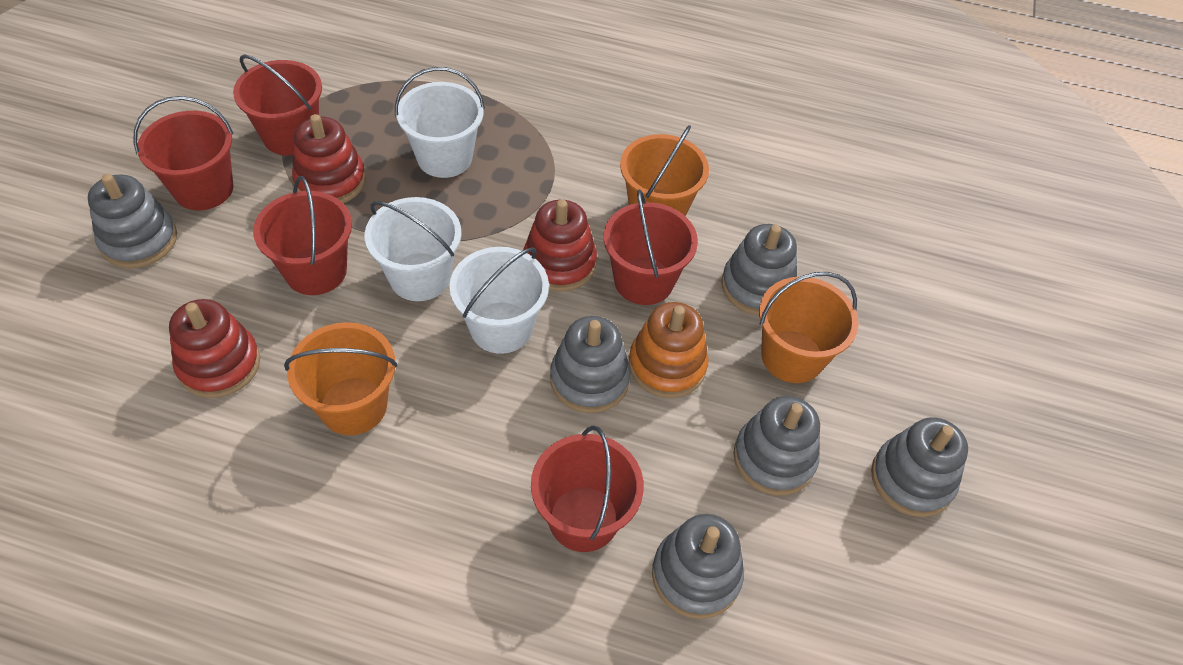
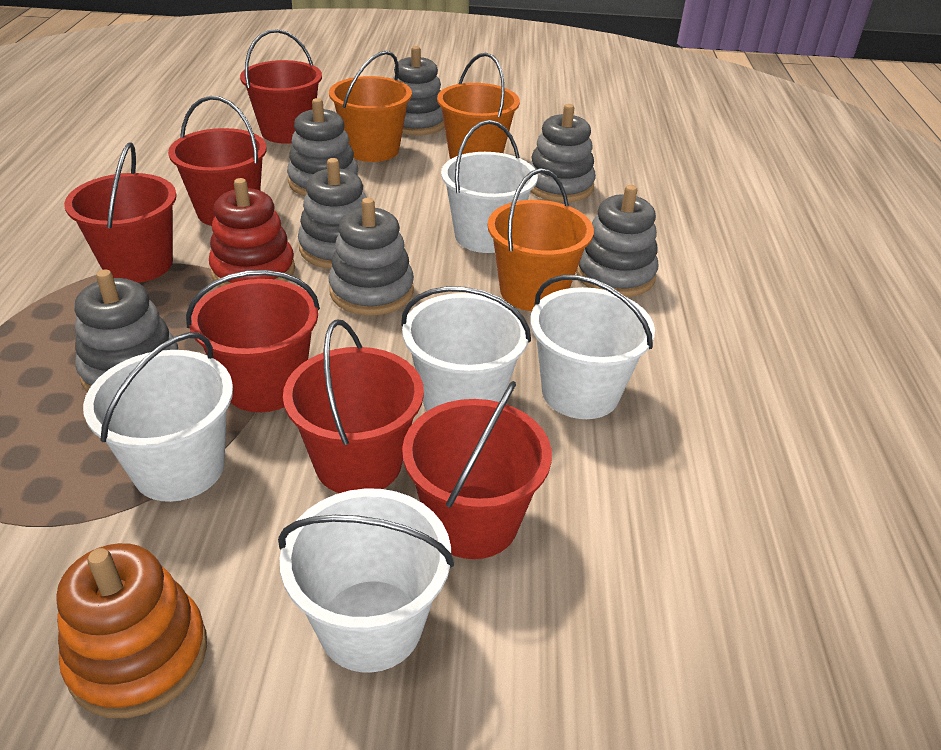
grey stacking toy: 6 -> 7
red bucket: 5 -> 6
red stacking toy: 3 -> 1
white bucket: 3 -> 5

